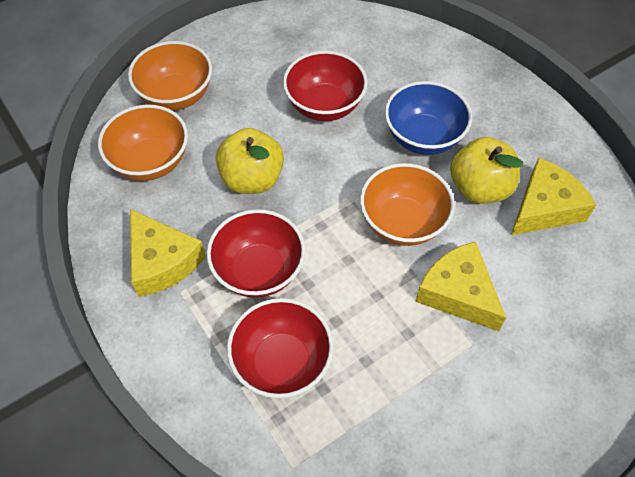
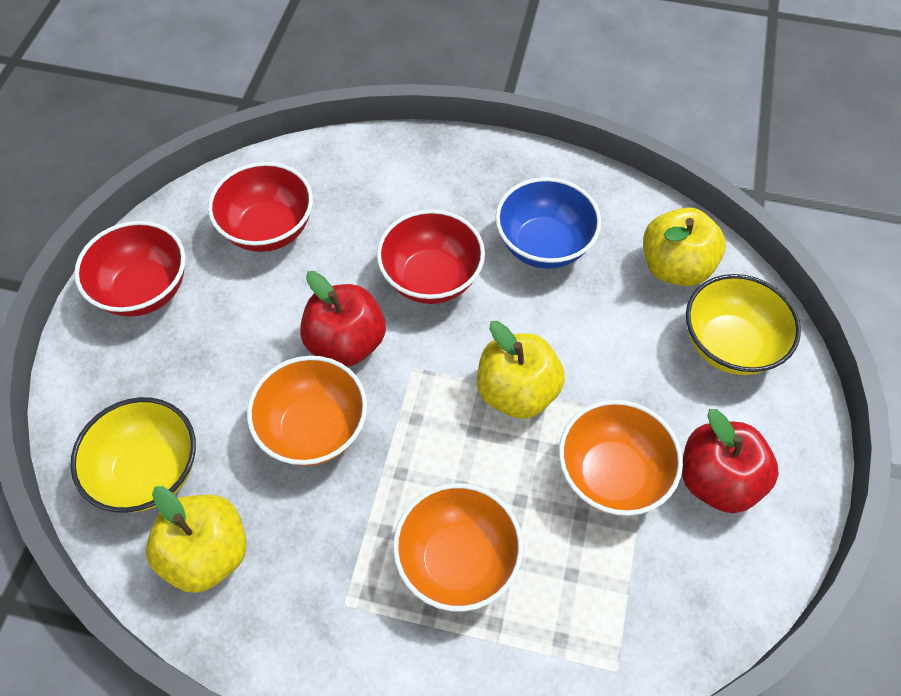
red apple: 0 -> 2
yellow apple: 2 -> 3
yellow bowl: 0 -> 2
yellow cheese: 3 -> 0

